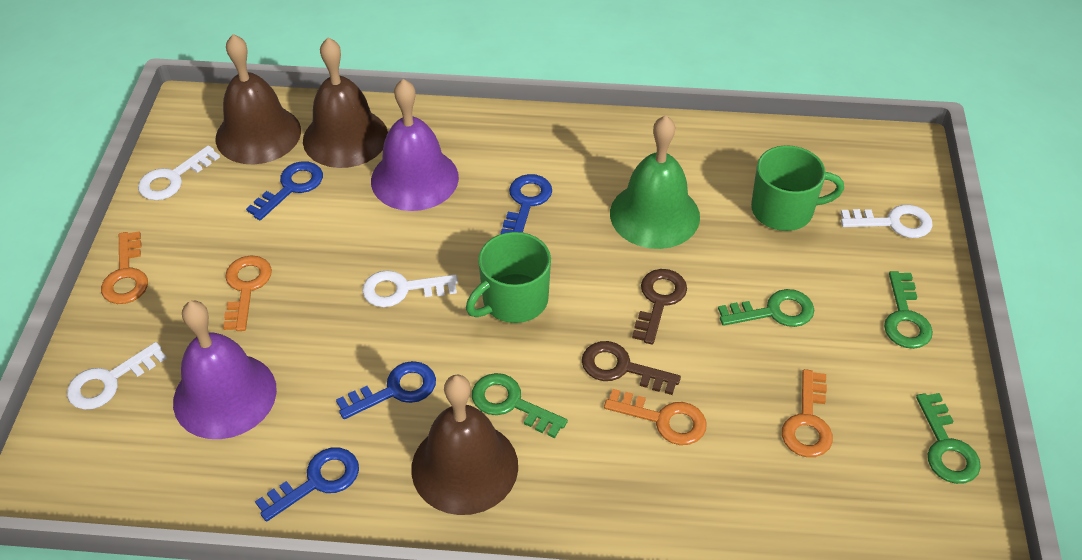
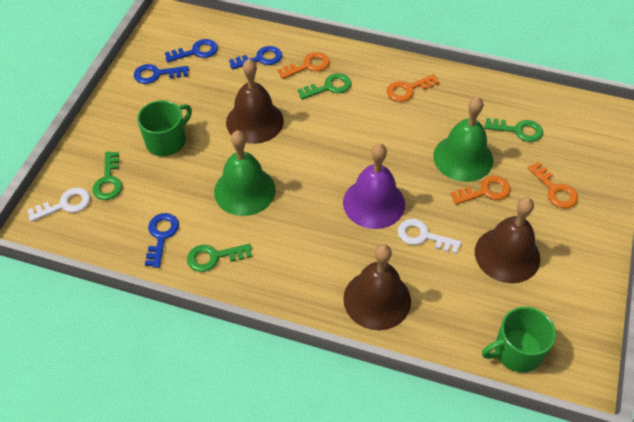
brown key: 2 -> 0
green bell: 1 -> 2
purple bell: 2 -> 1
white key: 4 -> 2

